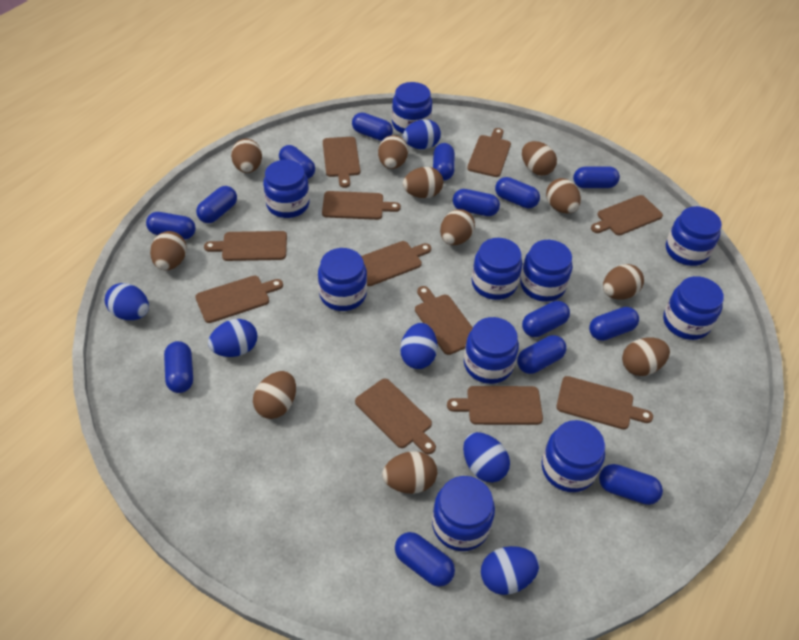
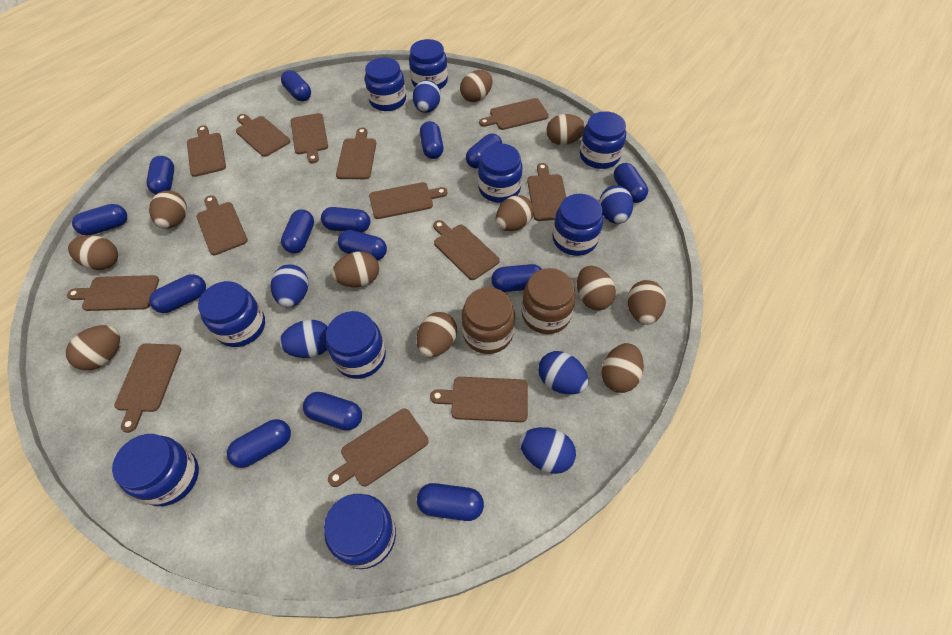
blue jar: 10 -> 9
brown cutting board: 11 -> 13
brown jar: 0 -> 2

